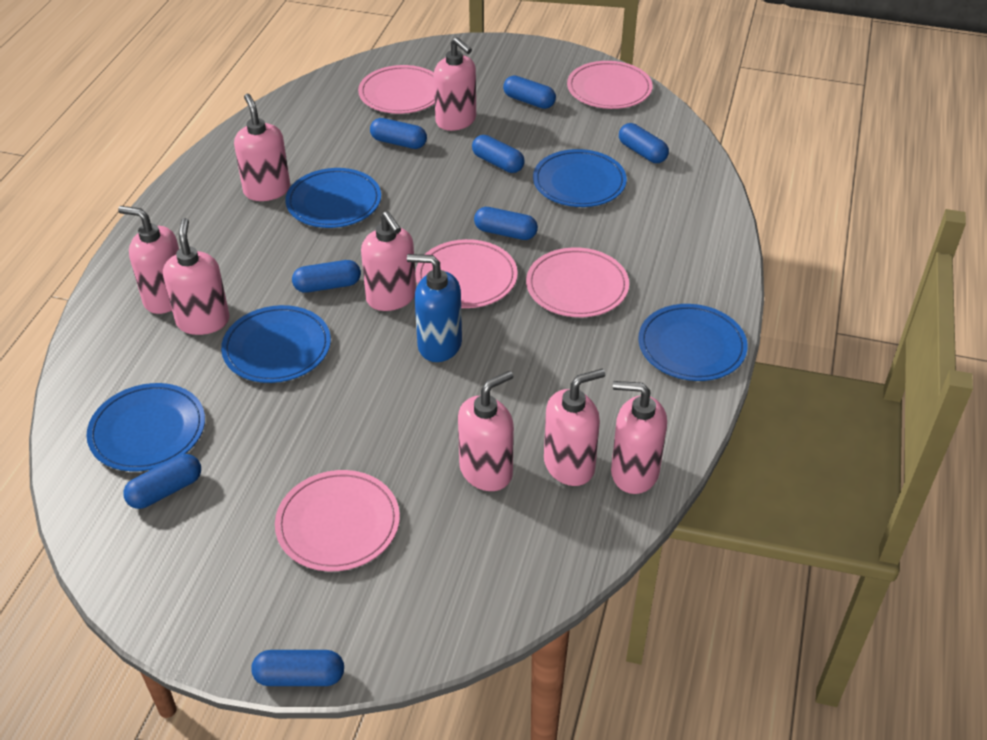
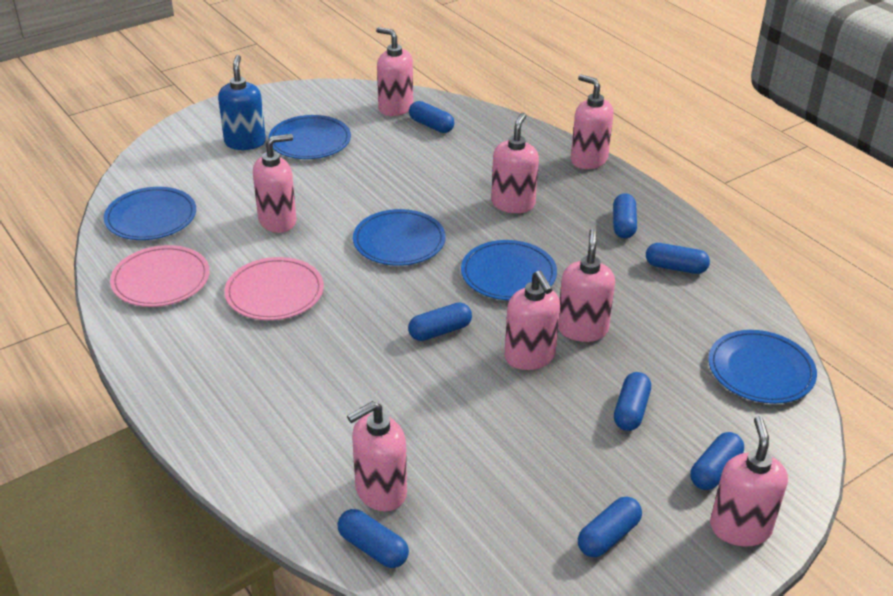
pink plate: 5 -> 2

